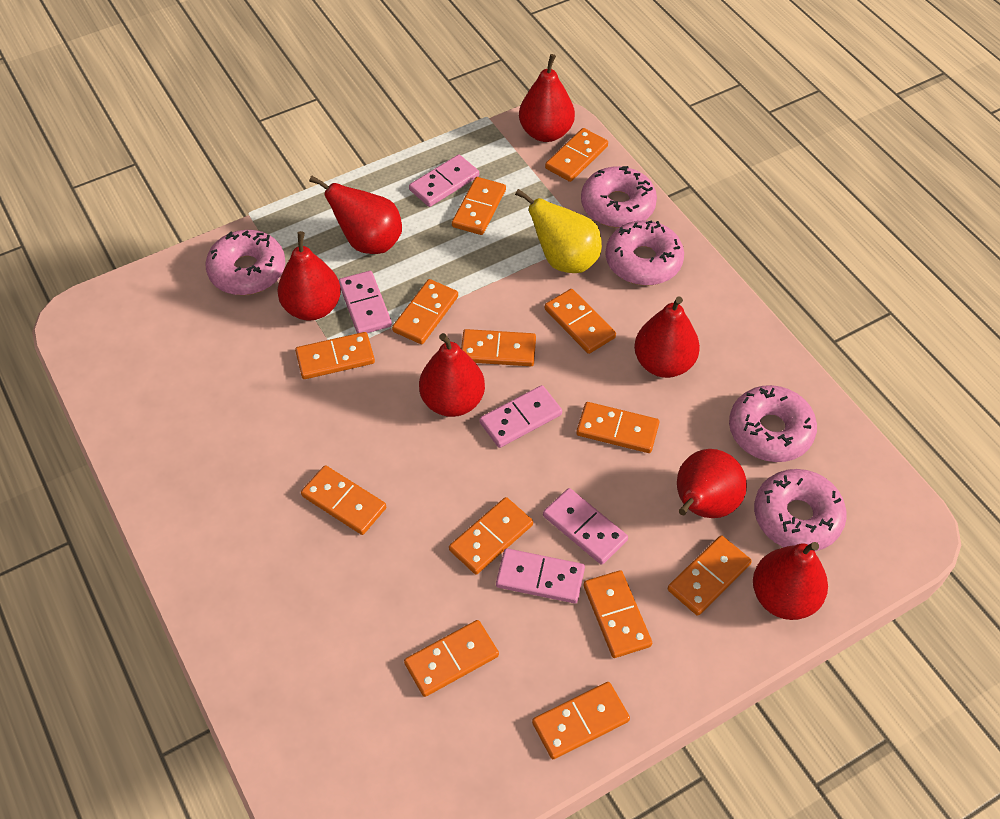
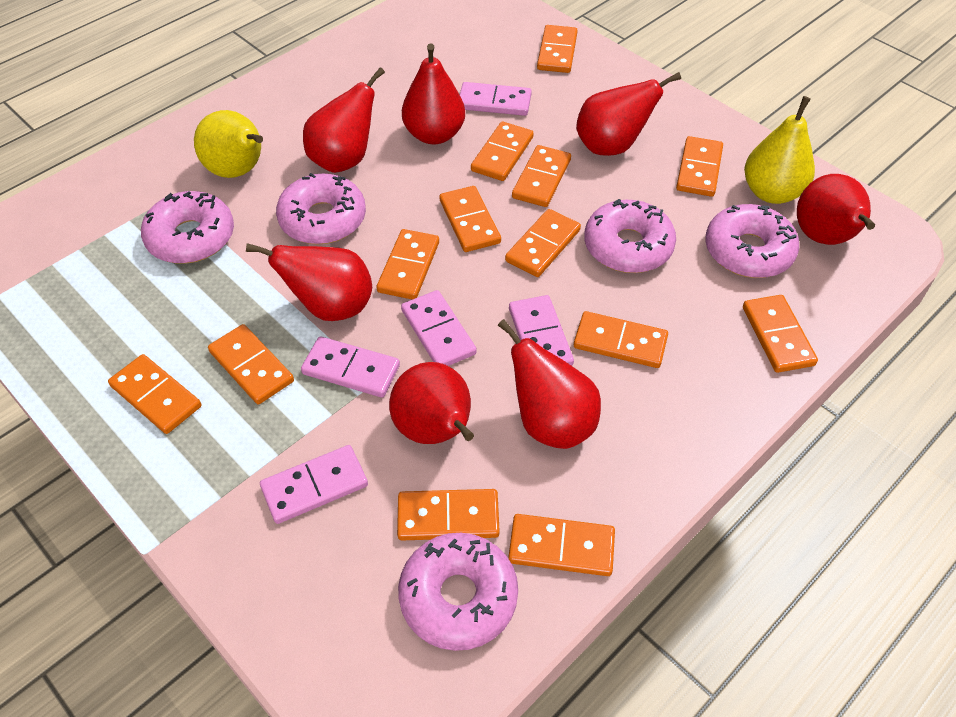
yellow pear: 1 -> 2

